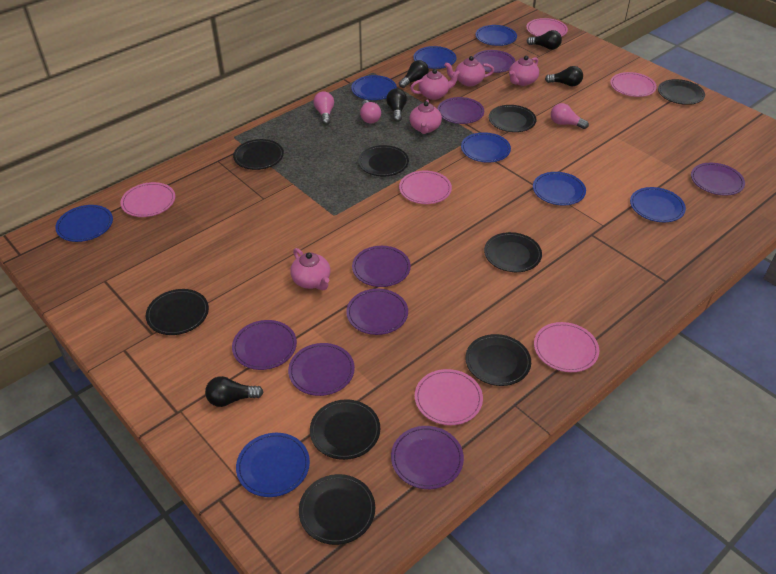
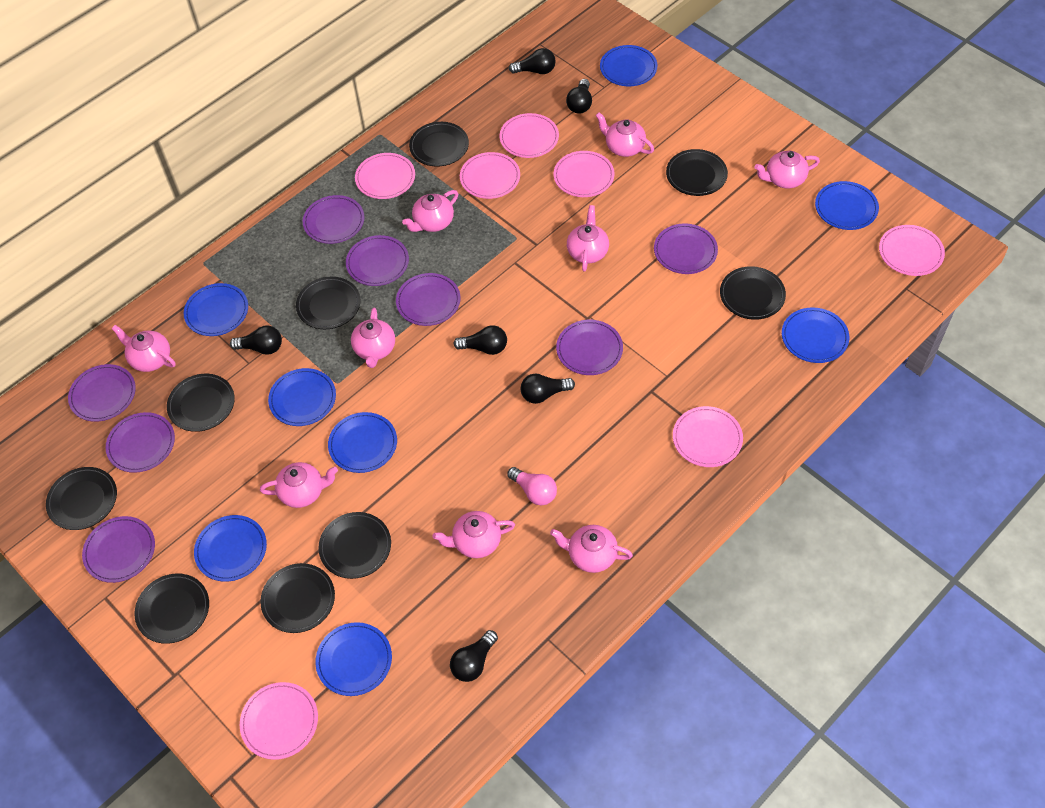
black light bulb: 5 -> 6
pink light bulb: 3 -> 1
pink plate: 6 -> 7
pink teapot: 5 -> 9

